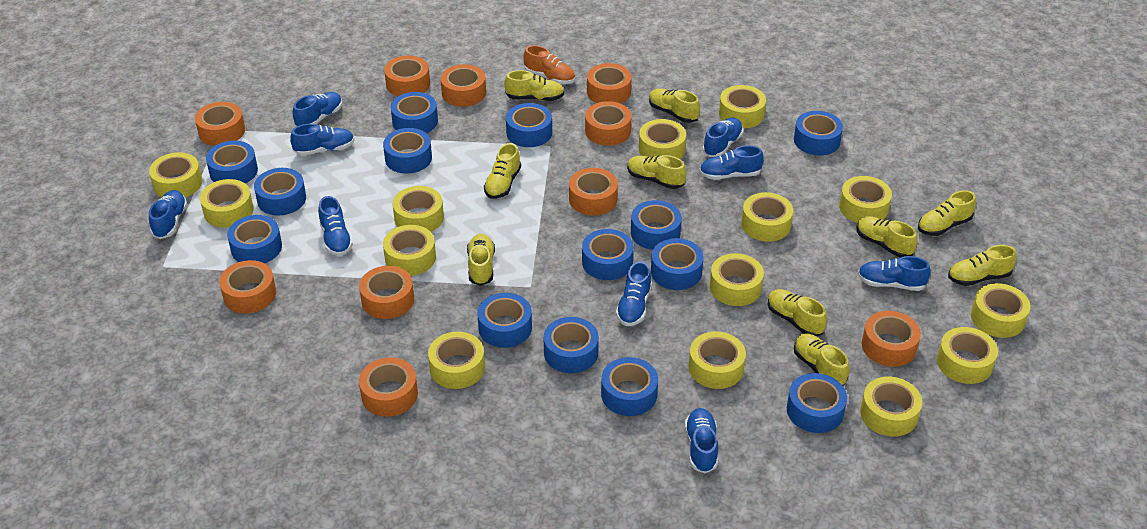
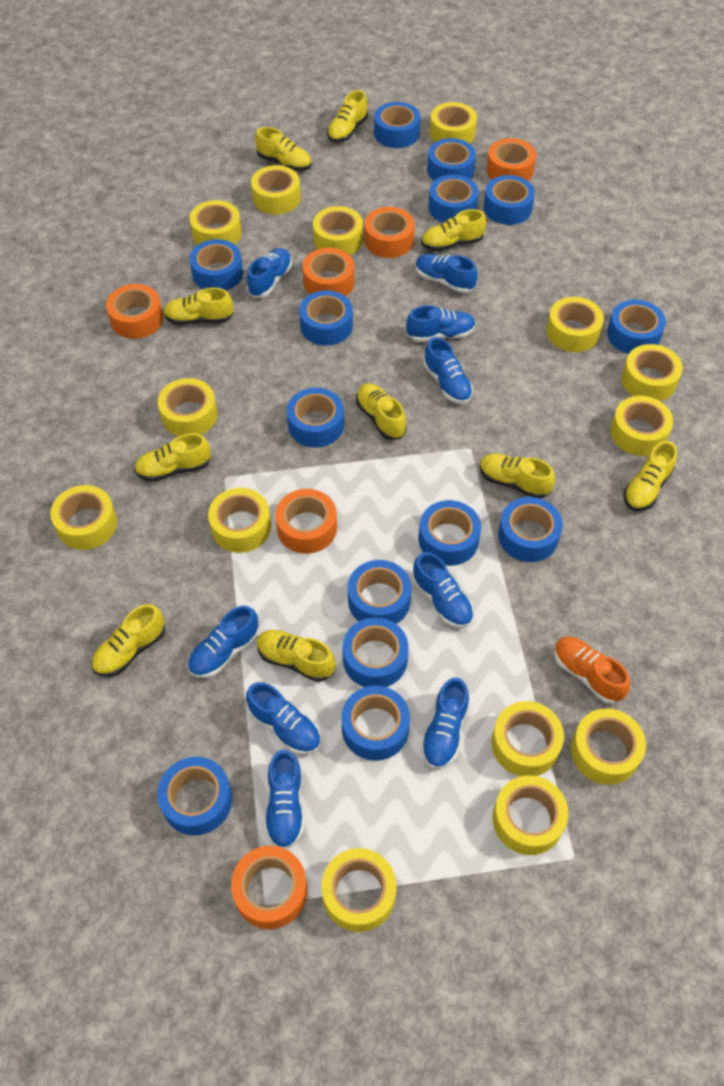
orange tape: 10 -> 6

